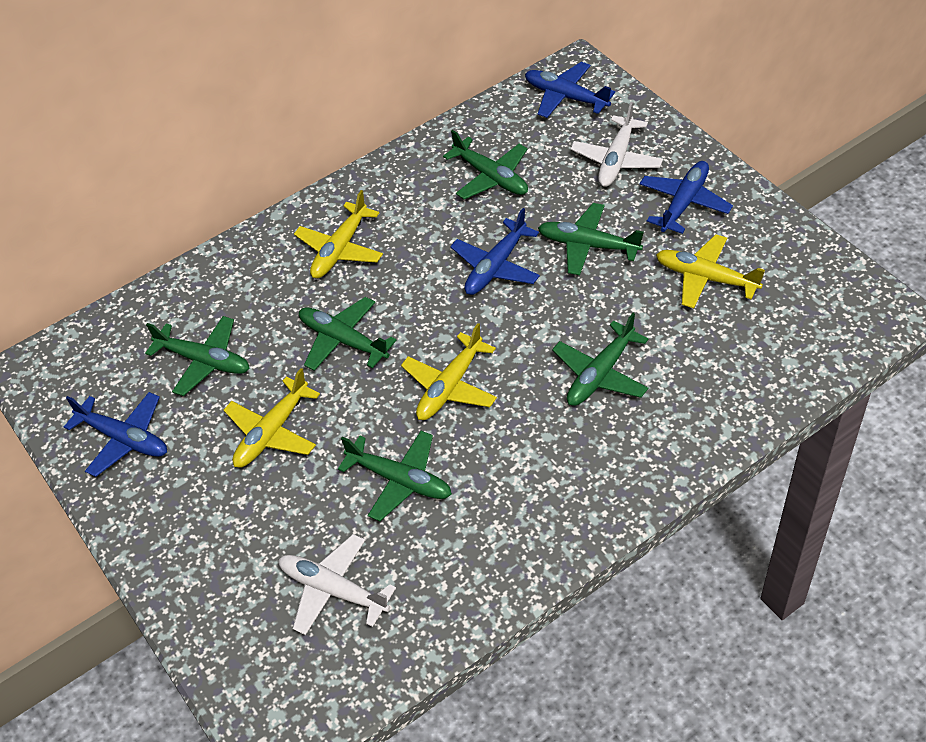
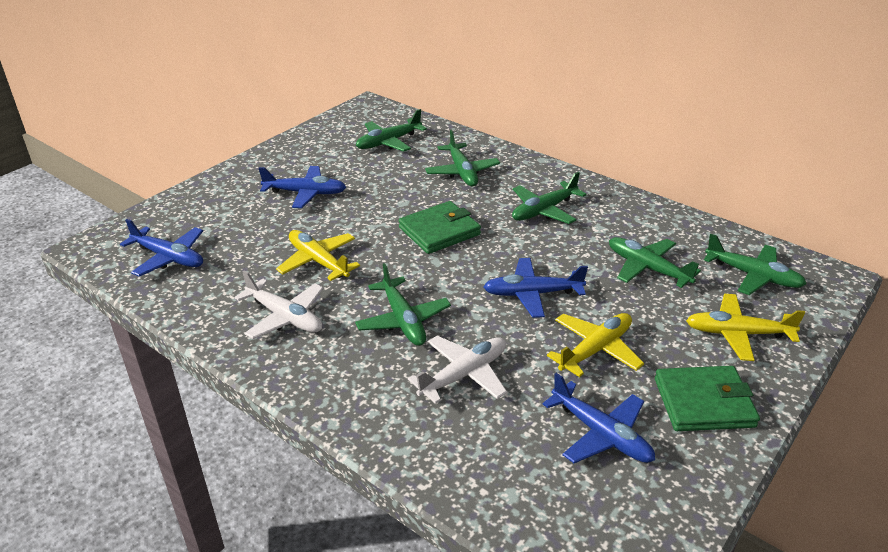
green wallet: 0 -> 2
yellow plane: 4 -> 3

